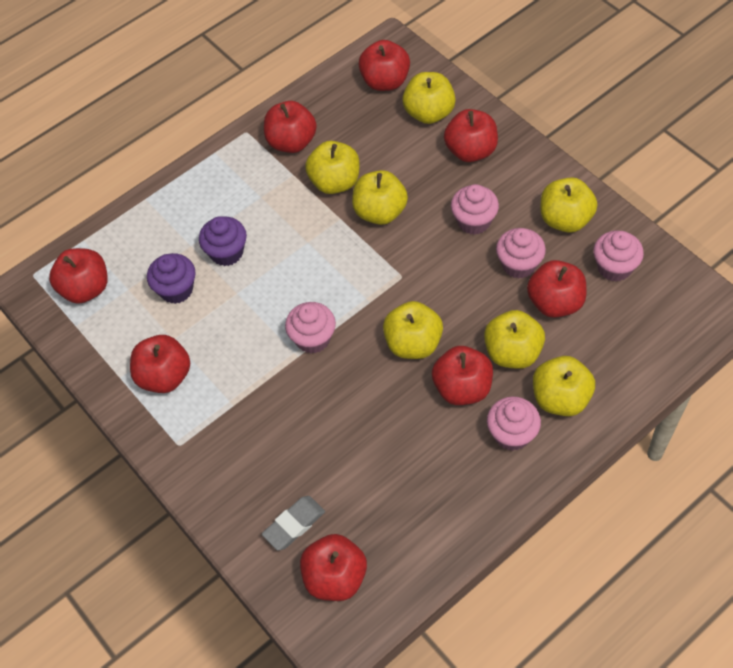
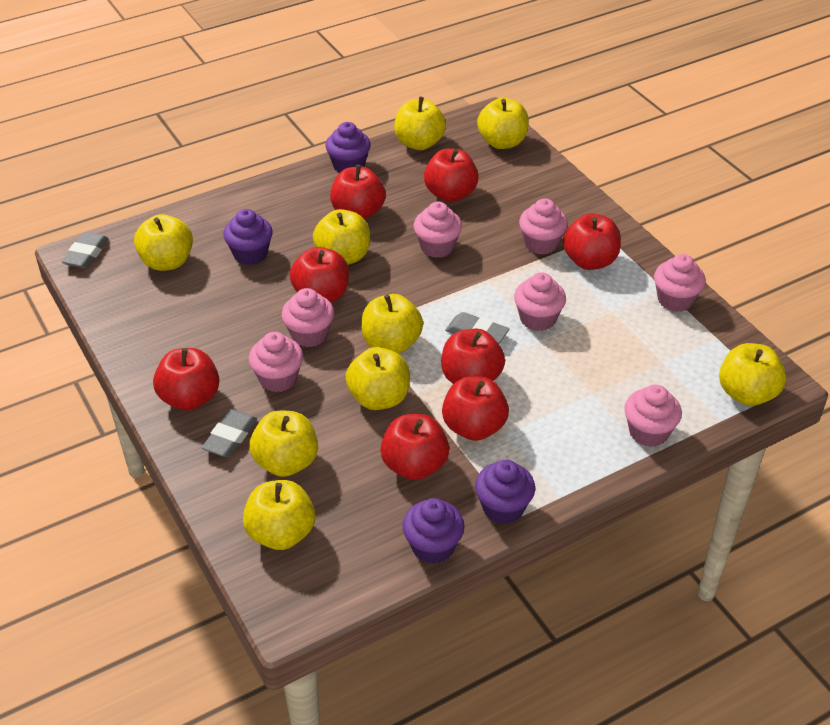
grey eraser: 1 -> 3
pink cupcake: 5 -> 7
purple cupcake: 2 -> 4
yellow apple: 7 -> 9

